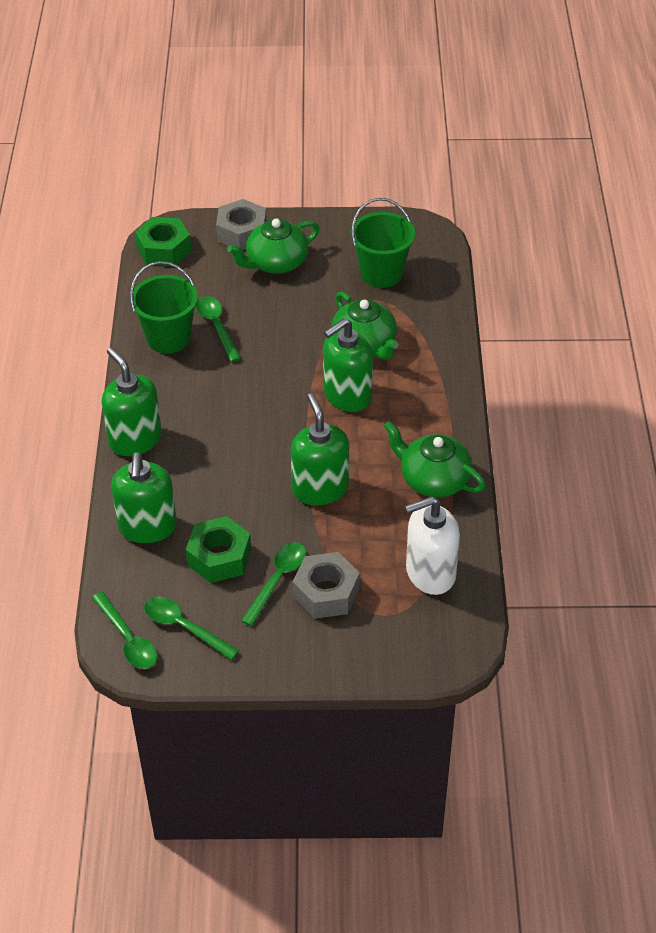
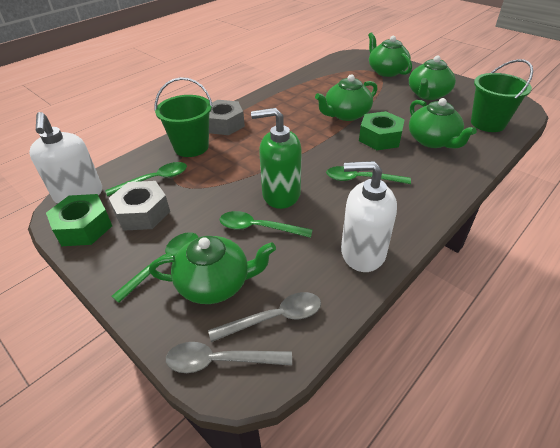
green soap dispenser: 4 -> 1
green teapot: 3 -> 5
grey spoon: 0 -> 2
white soap dispenser: 1 -> 2

